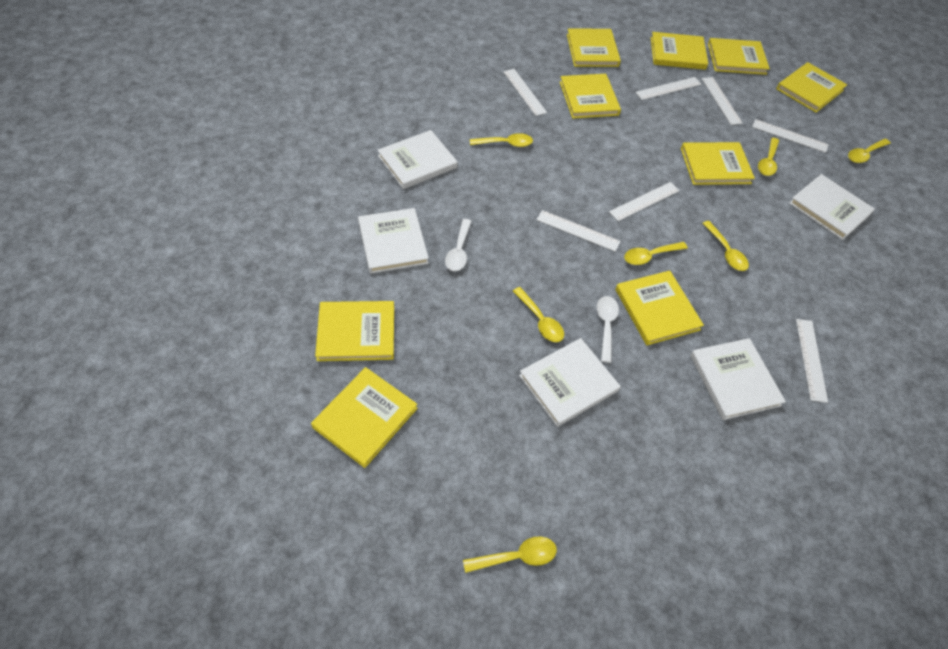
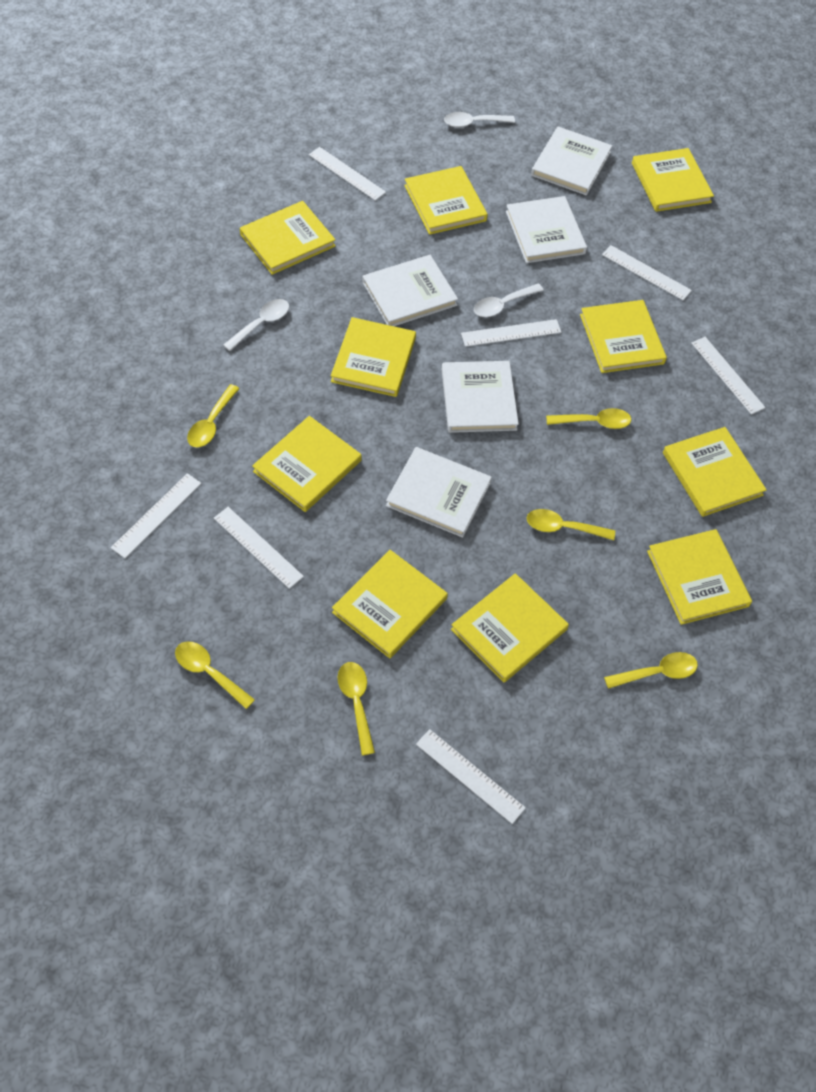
white spoon: 2 -> 3
yellow book: 9 -> 10
yellow spoon: 7 -> 6

